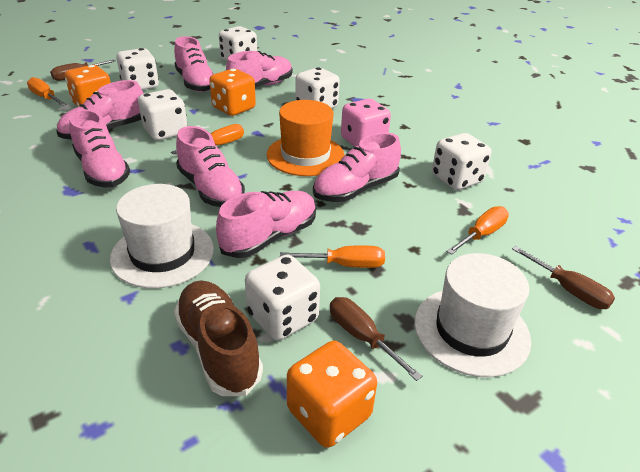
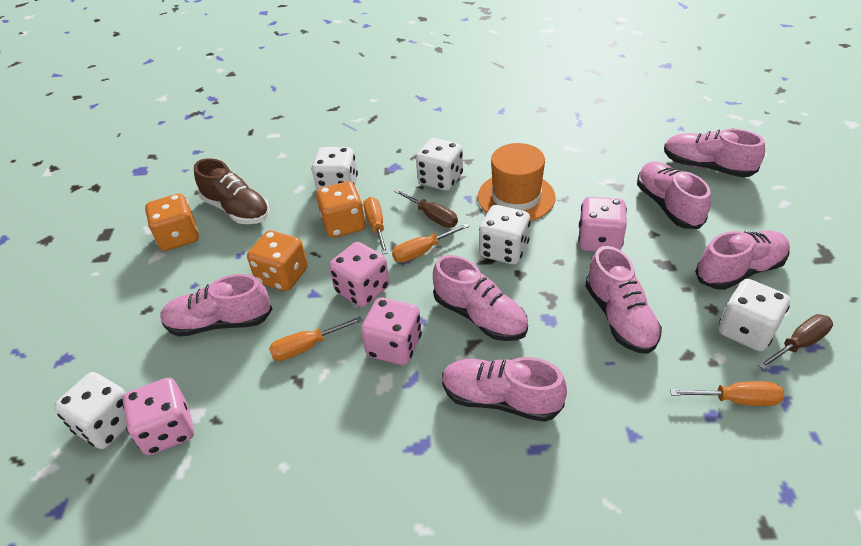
brown screwdriver: 3 -> 2
pink dice: 1 -> 4
white dice: 6 -> 5
white hat: 2 -> 0

